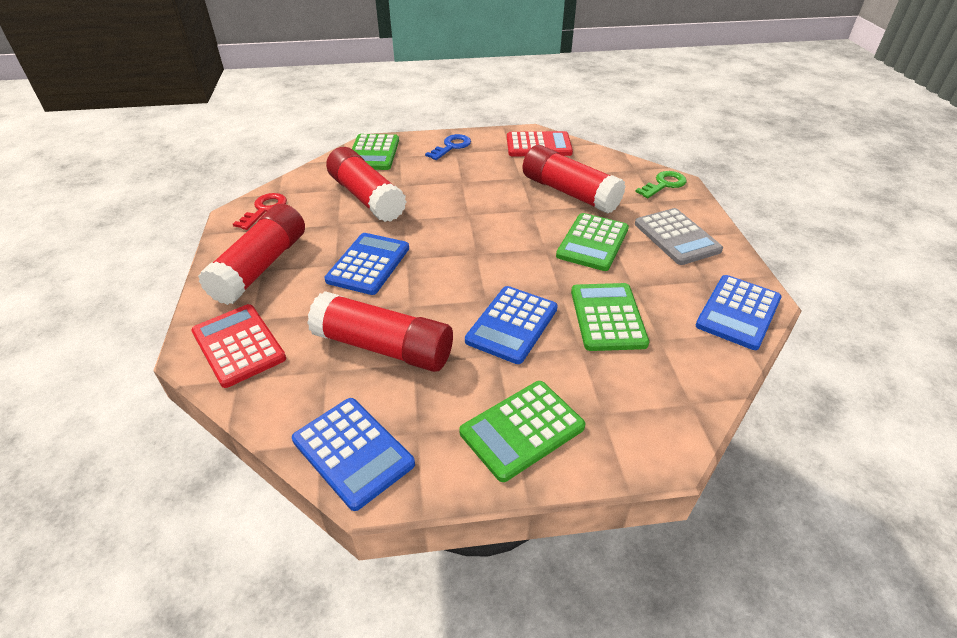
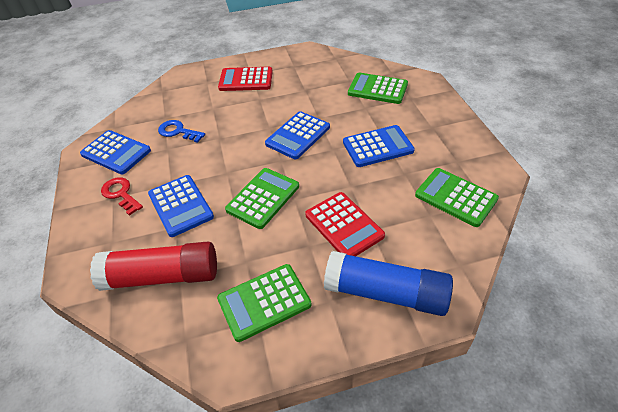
blue glue stick: 0 -> 1
green key: 1 -> 0
grey calculator: 1 -> 0
red glue stick: 4 -> 1

